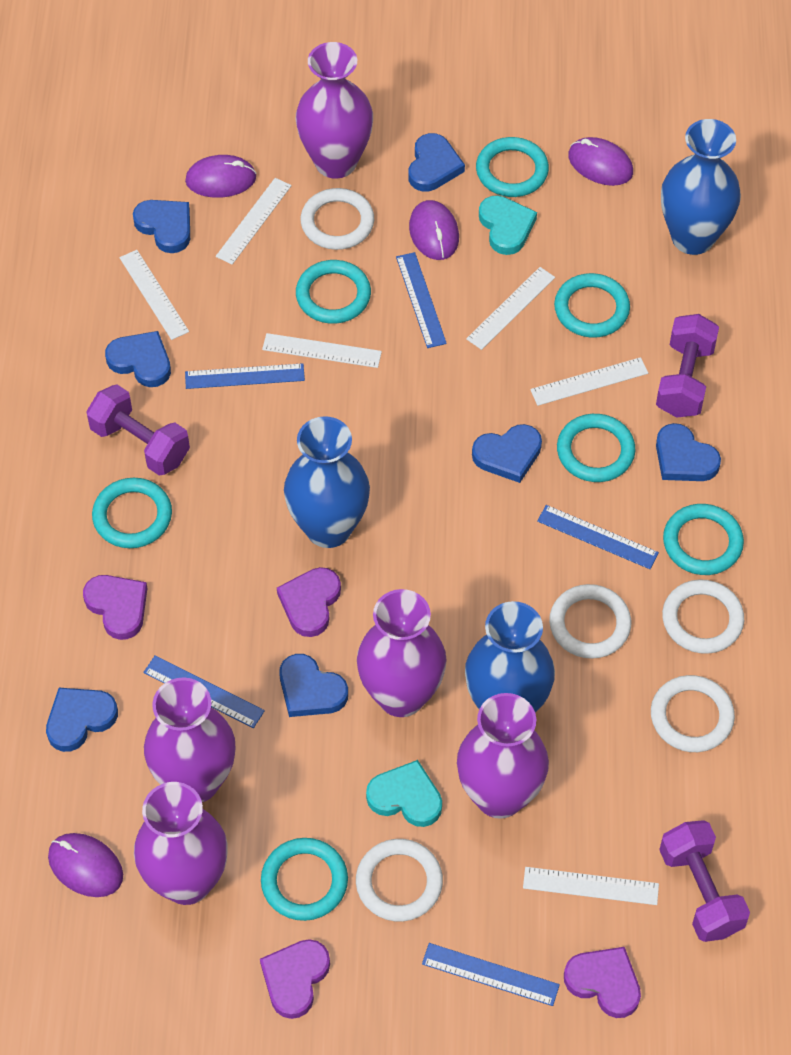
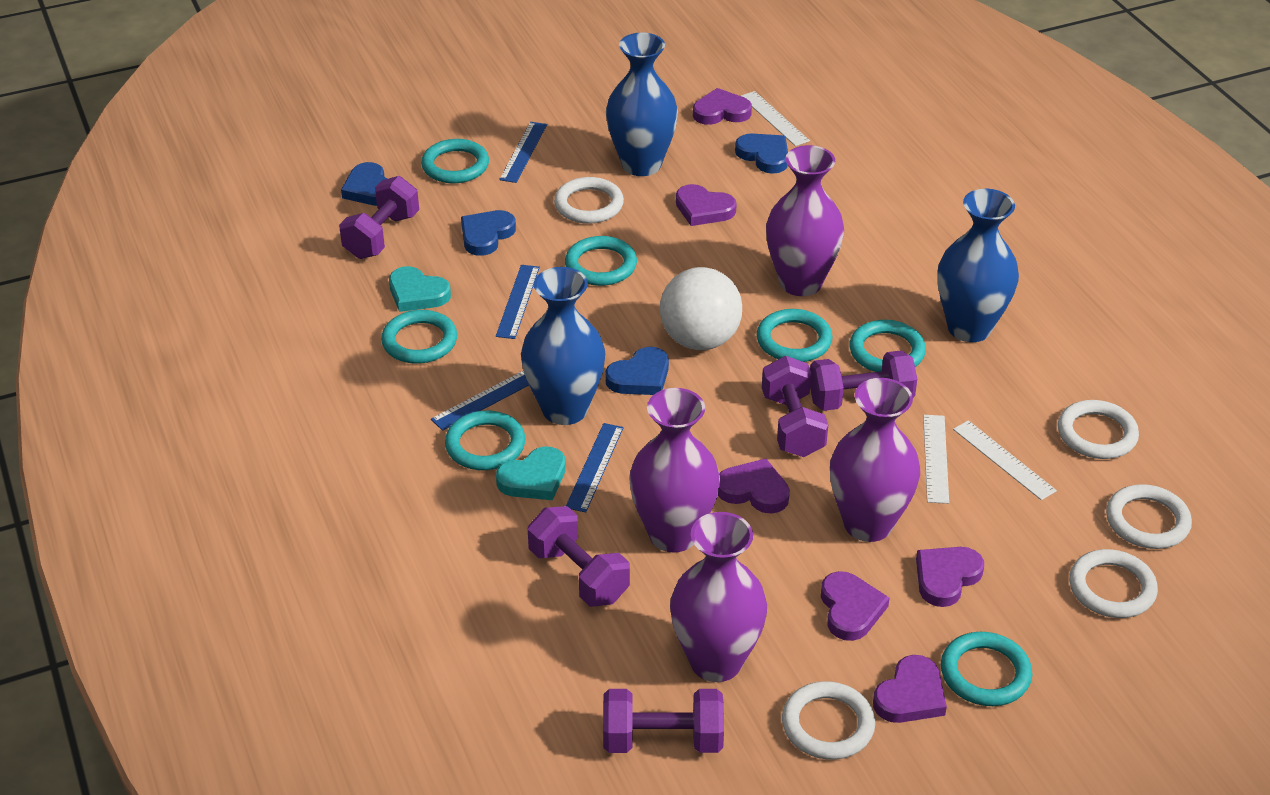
blue heart: 7 -> 4
blue ruler: 5 -> 4
purple dumbbell: 3 -> 5
purple heart: 4 -> 6
purple mouse: 4 -> 0
purple vase: 5 -> 4
white ball: 0 -> 1
white ruler: 6 -> 3

